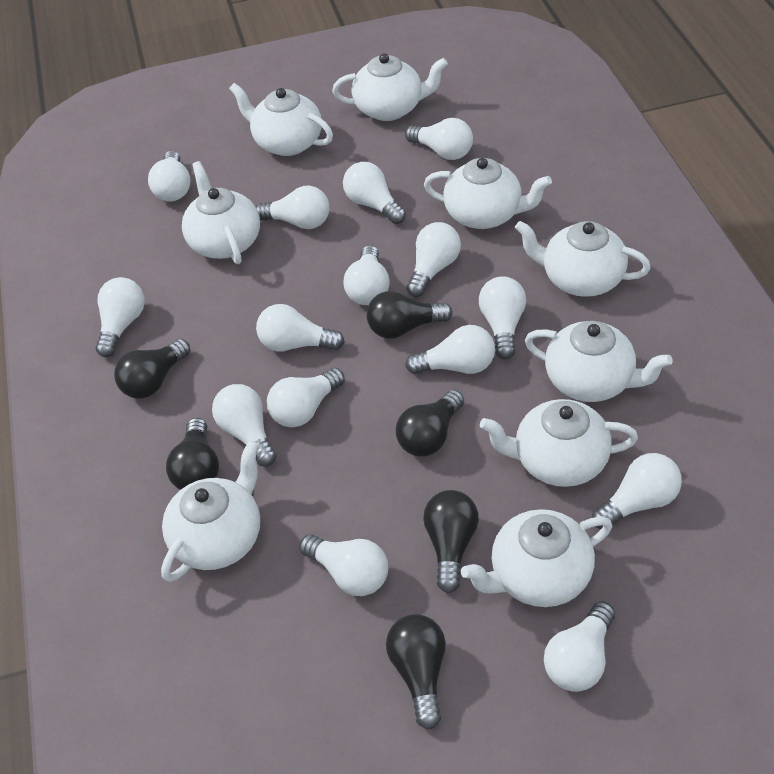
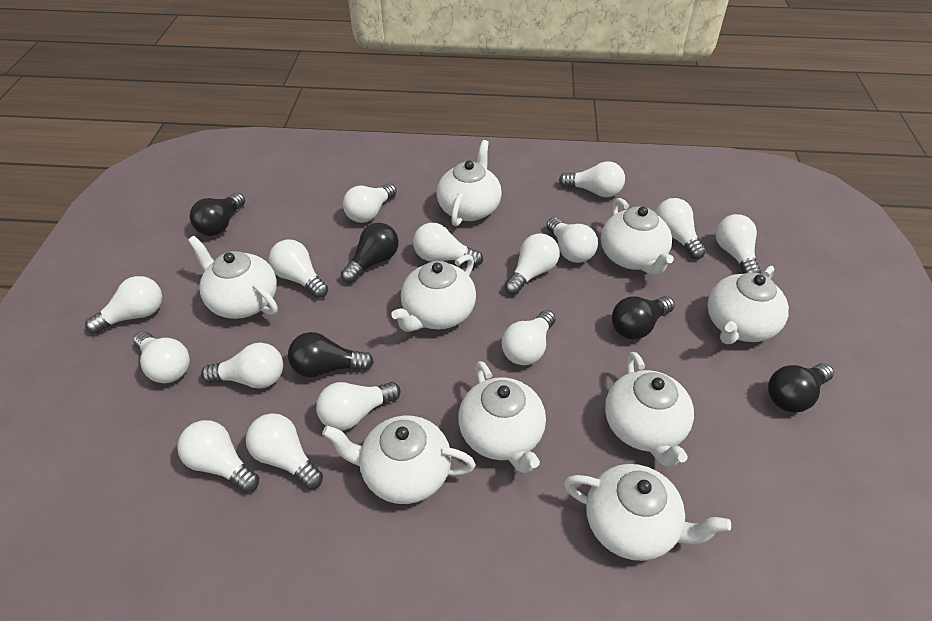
black light bulb: 6 -> 5

